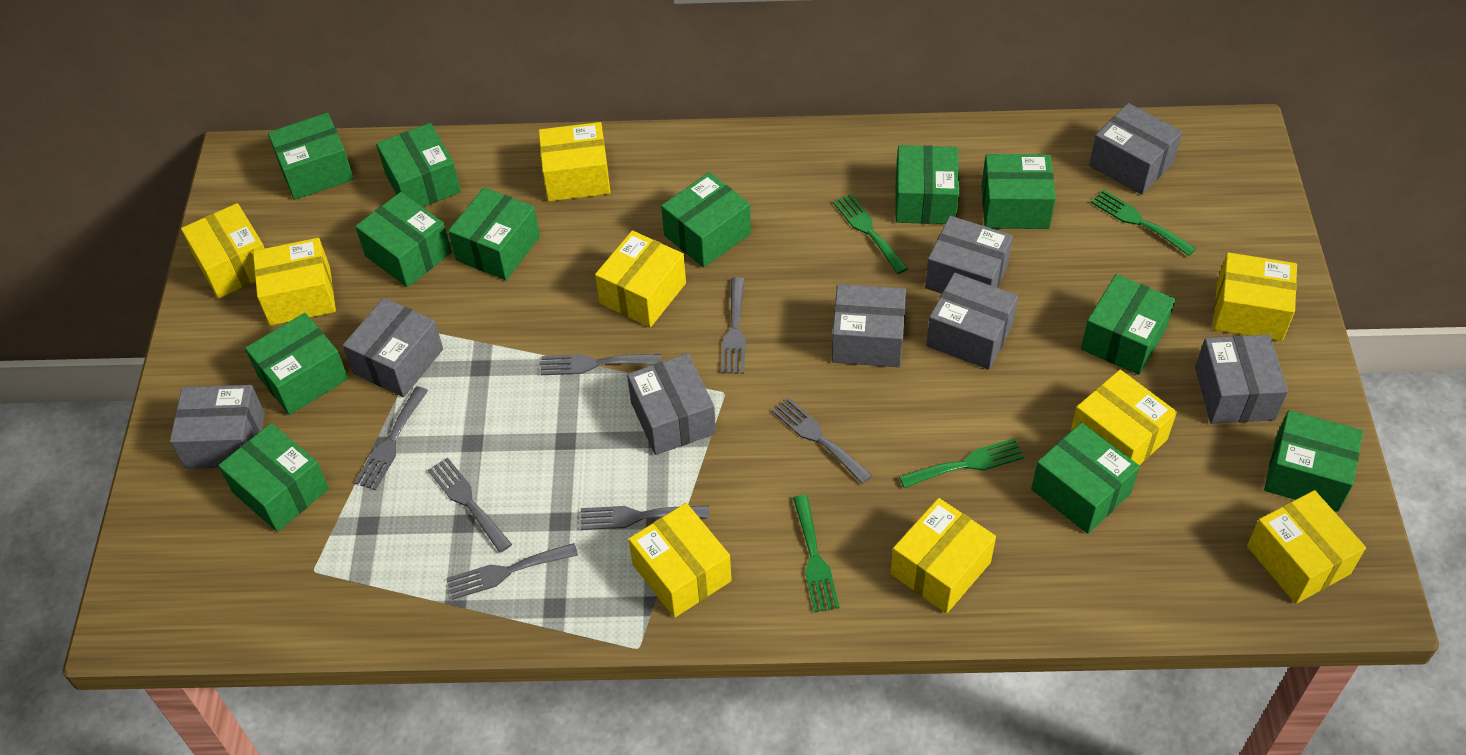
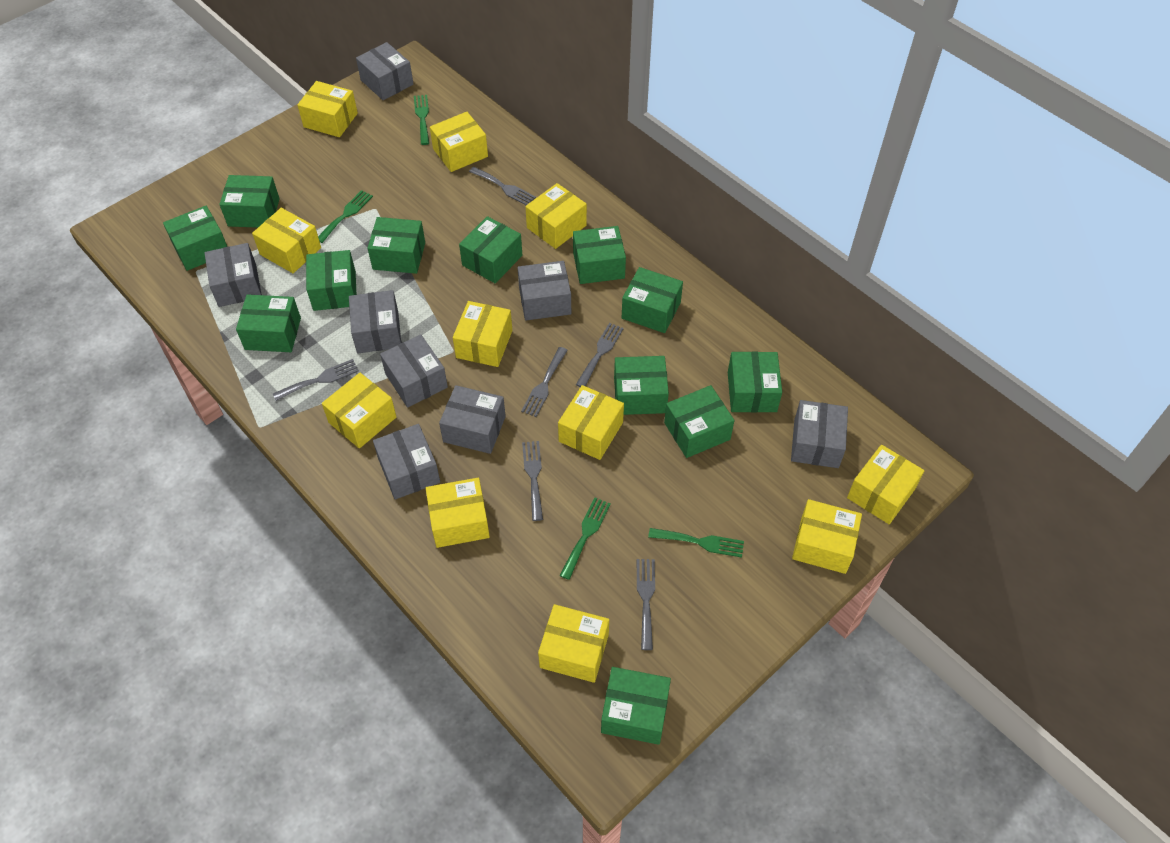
grey fork: 7 -> 6
yellow box: 9 -> 11

